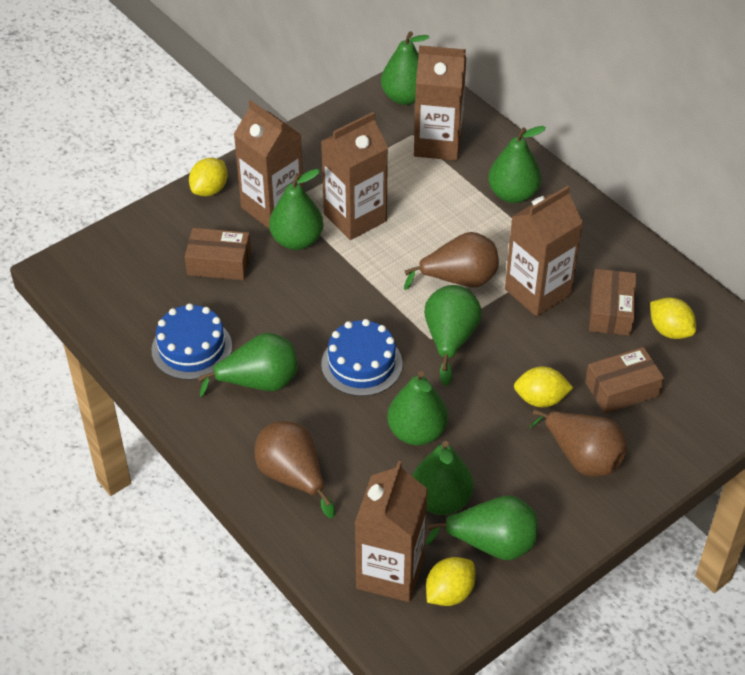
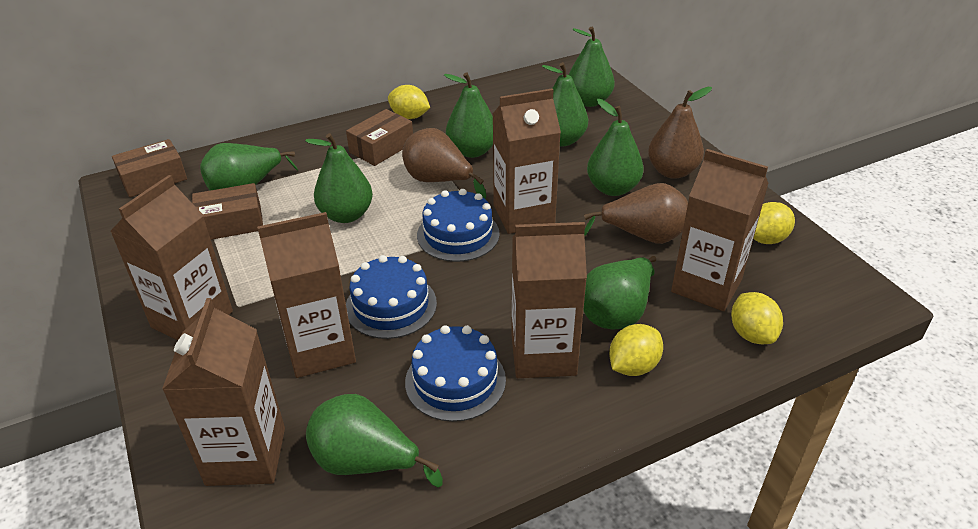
blue cake: 2 -> 3
brown carton: 5 -> 6

